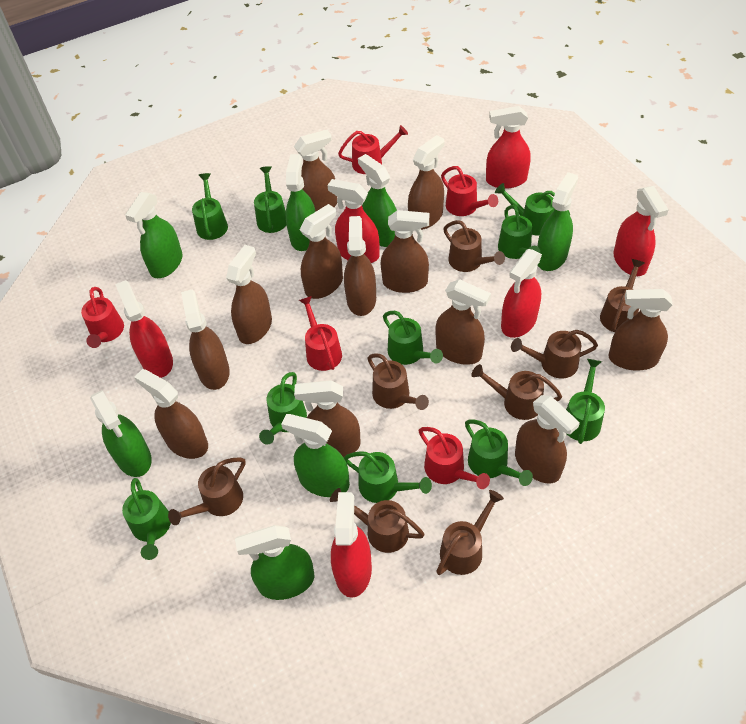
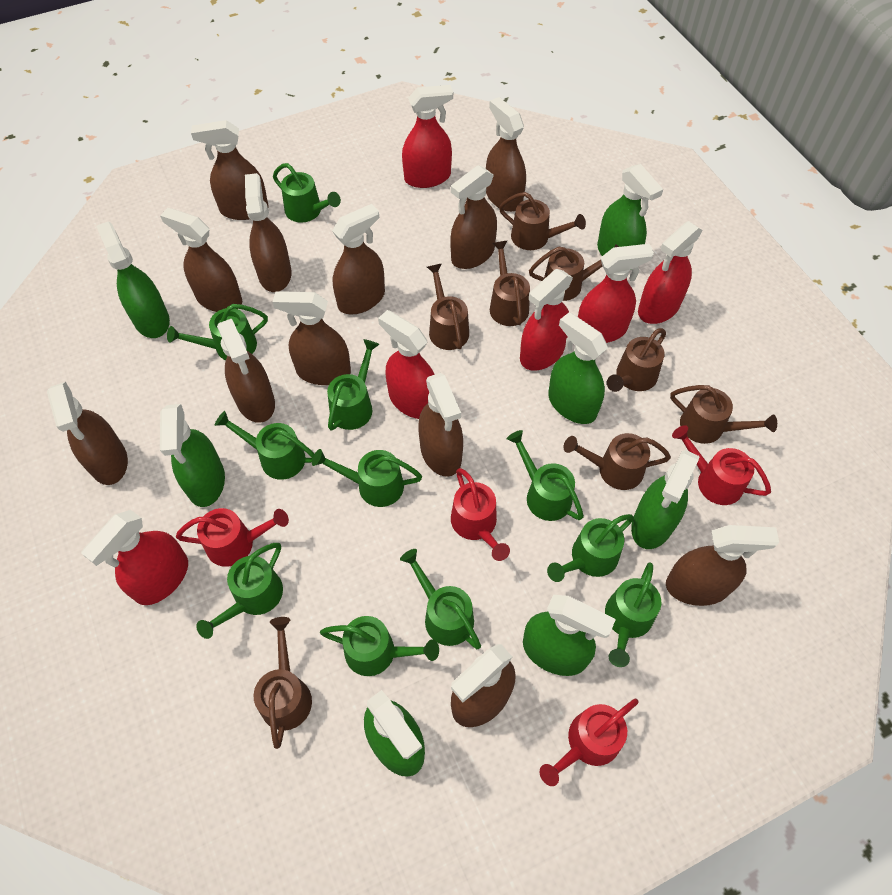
green watering can: 10 -> 11
red watering can: 5 -> 4

